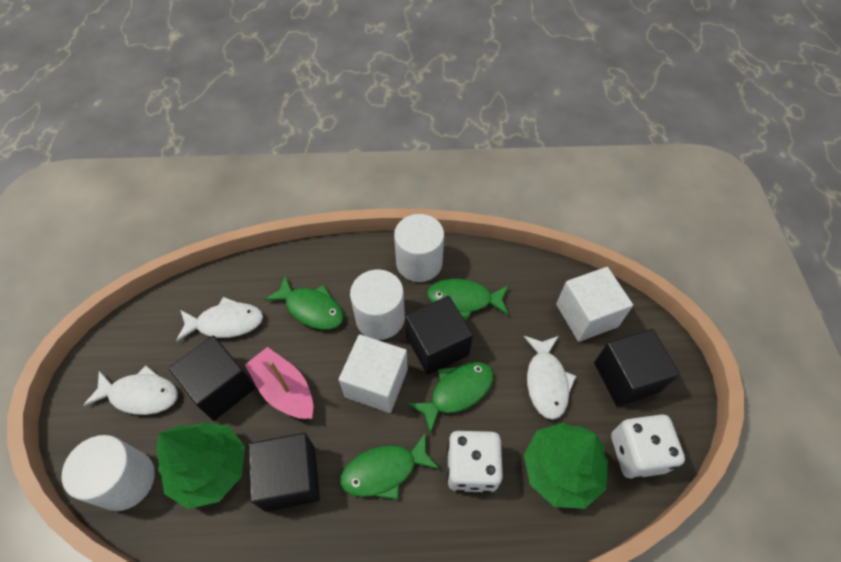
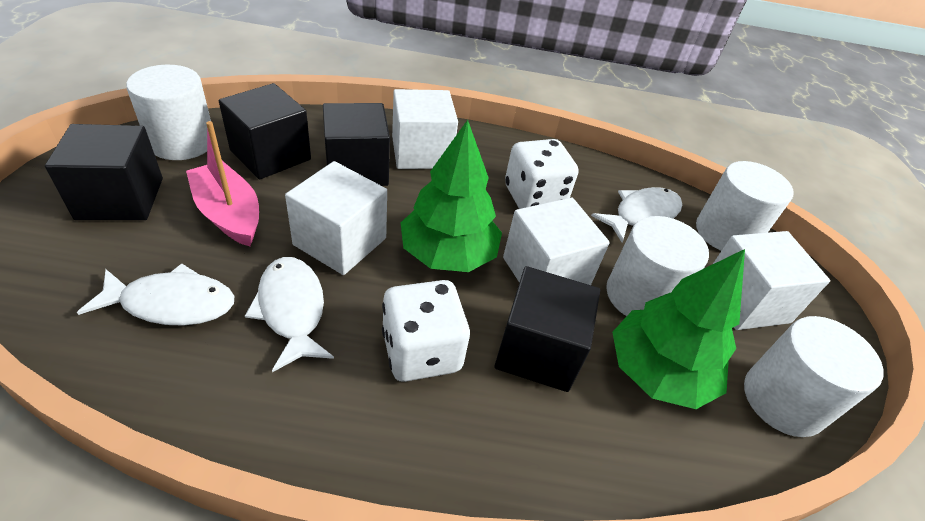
green fish: 4 -> 0
white cube: 2 -> 4
white cylinder: 3 -> 4

